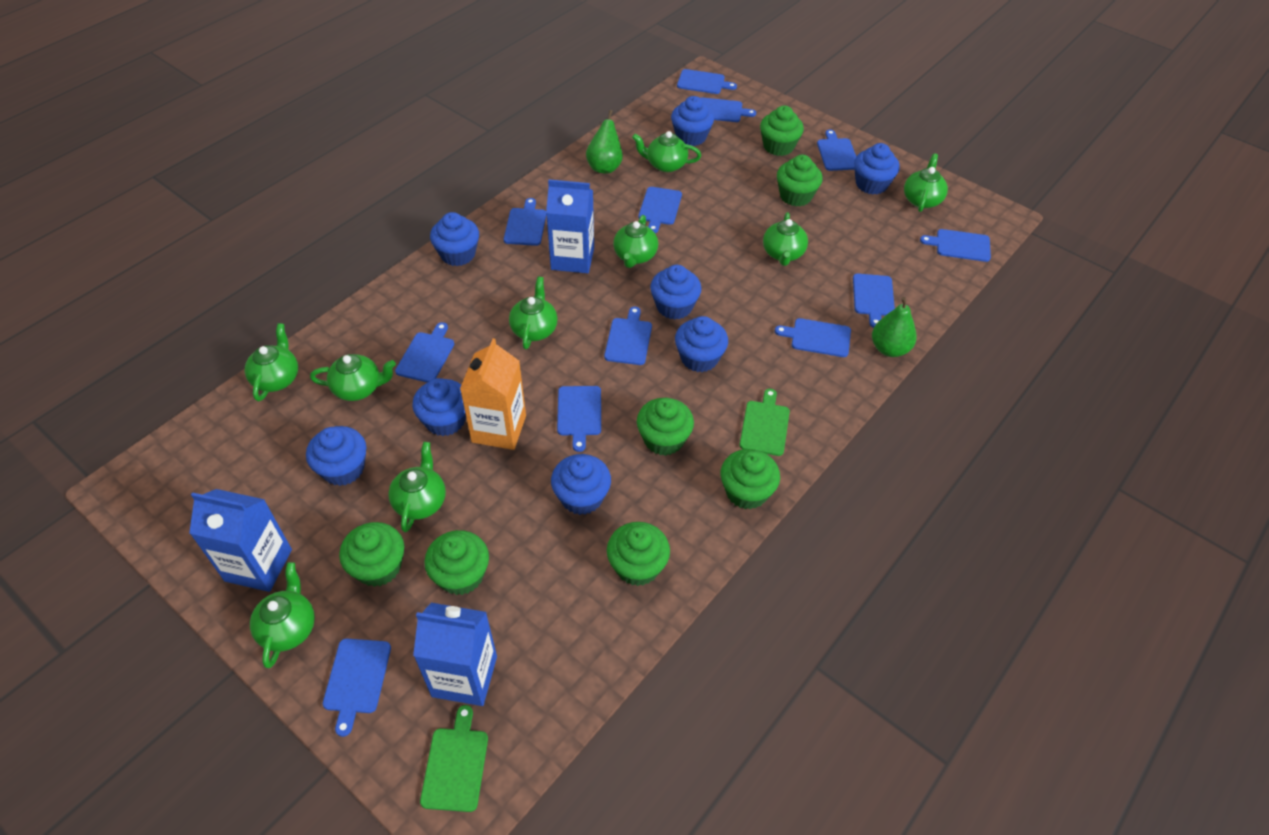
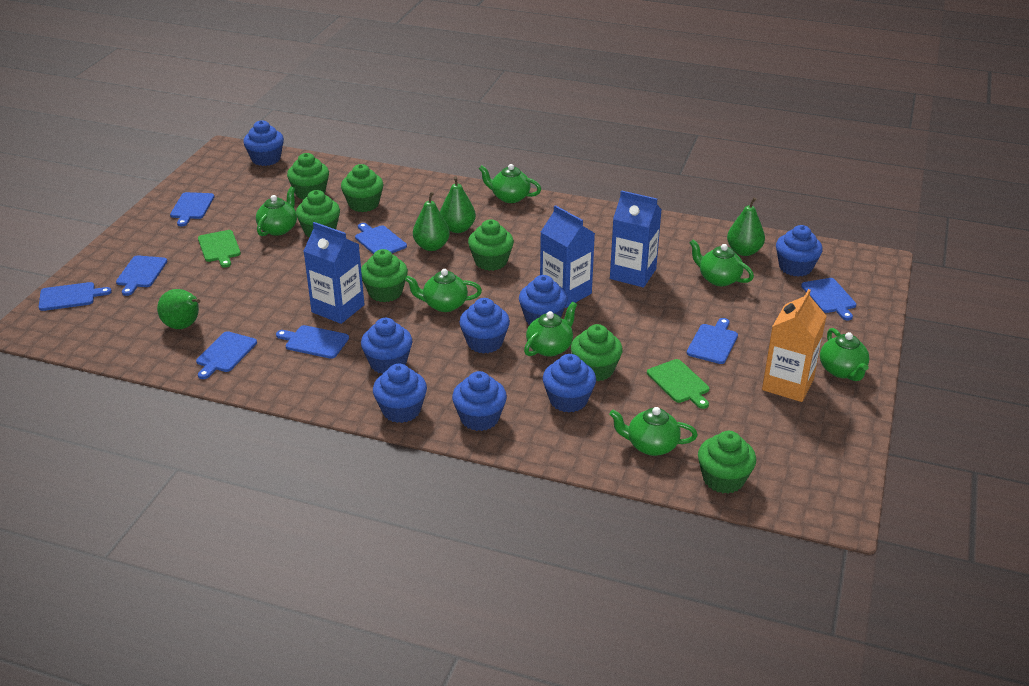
blue cutting board: 12 -> 8
green pear: 2 -> 4
green teapot: 9 -> 7

